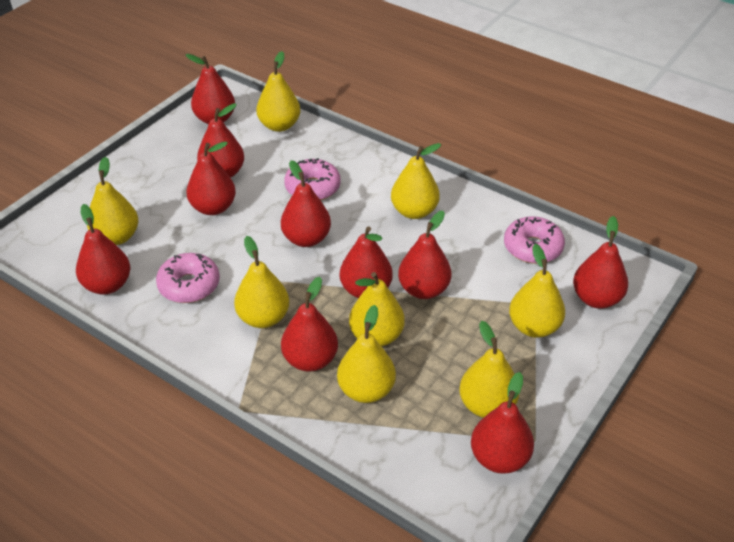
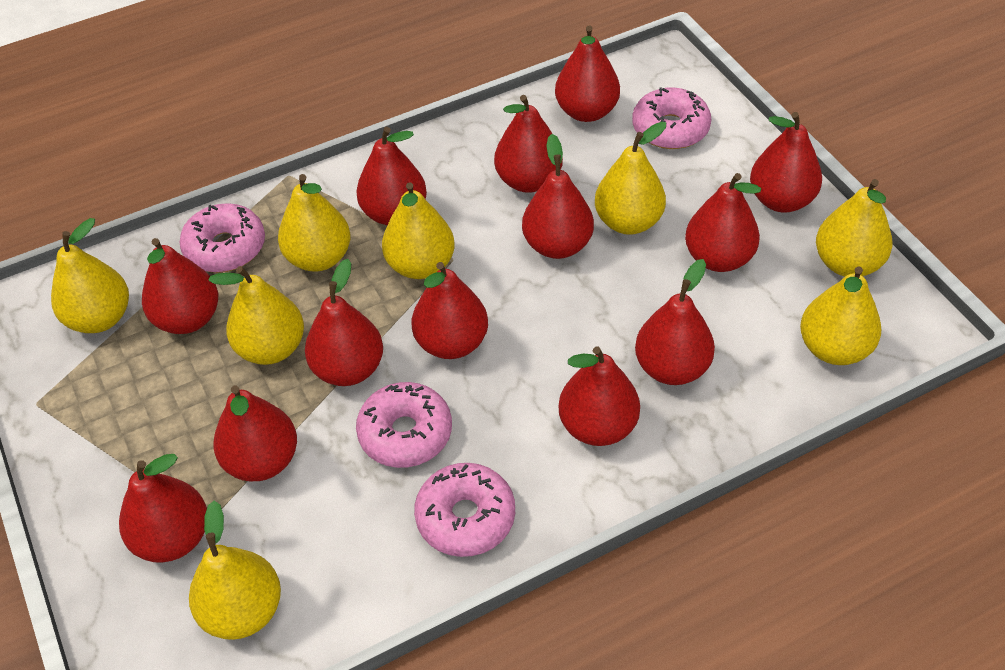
pink donut: 3 -> 4
red pear: 10 -> 13

